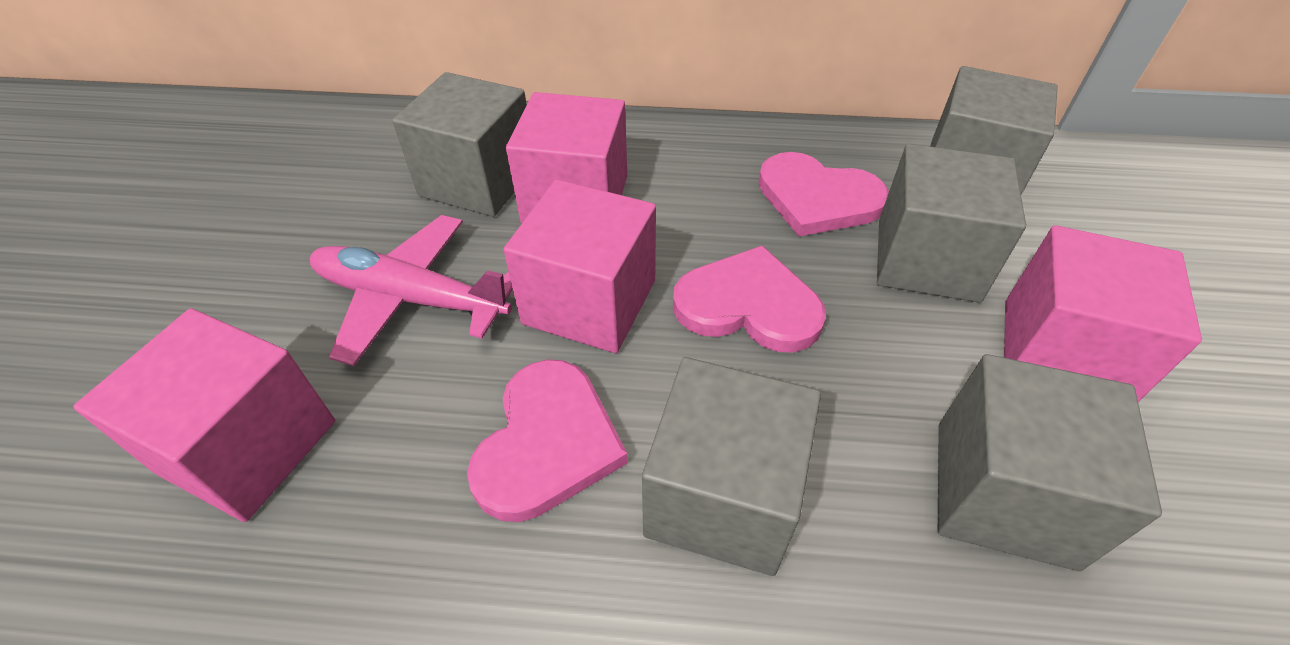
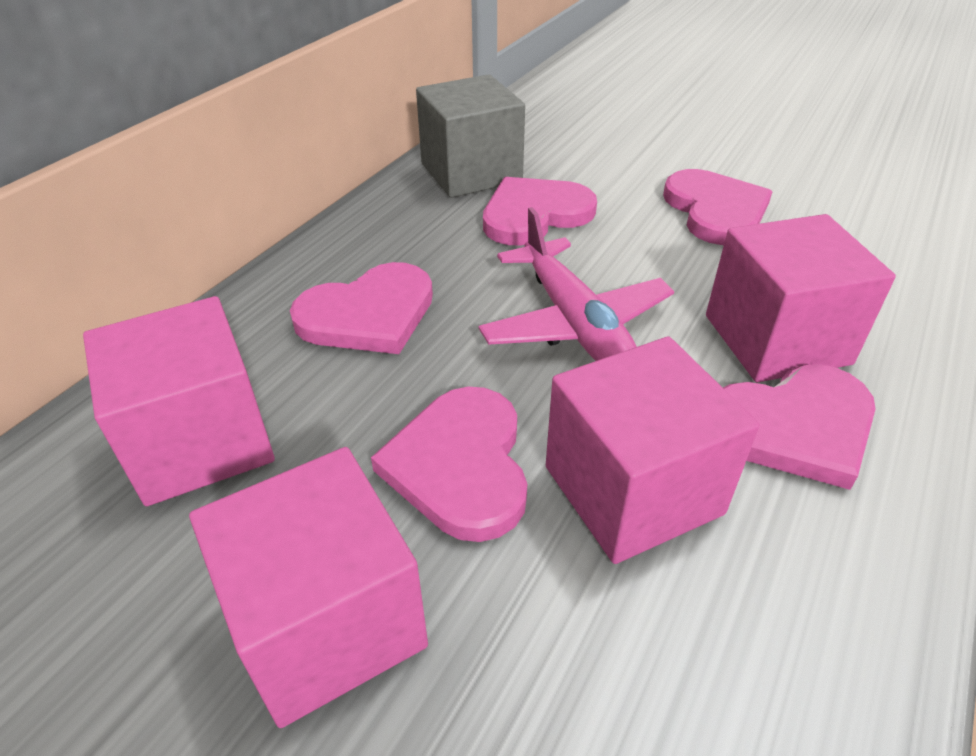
grey cube: 5 -> 1
pink heart: 3 -> 5

